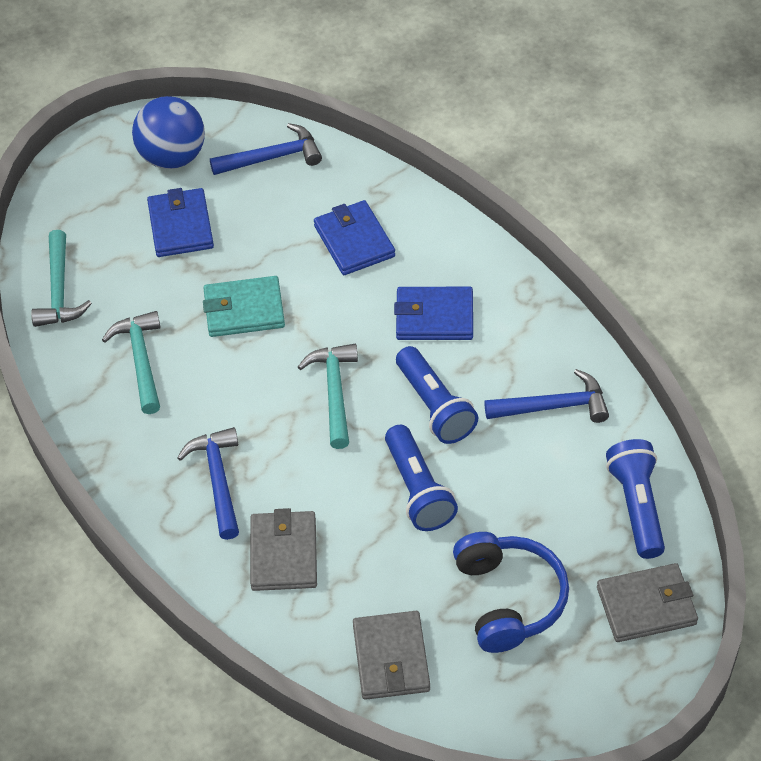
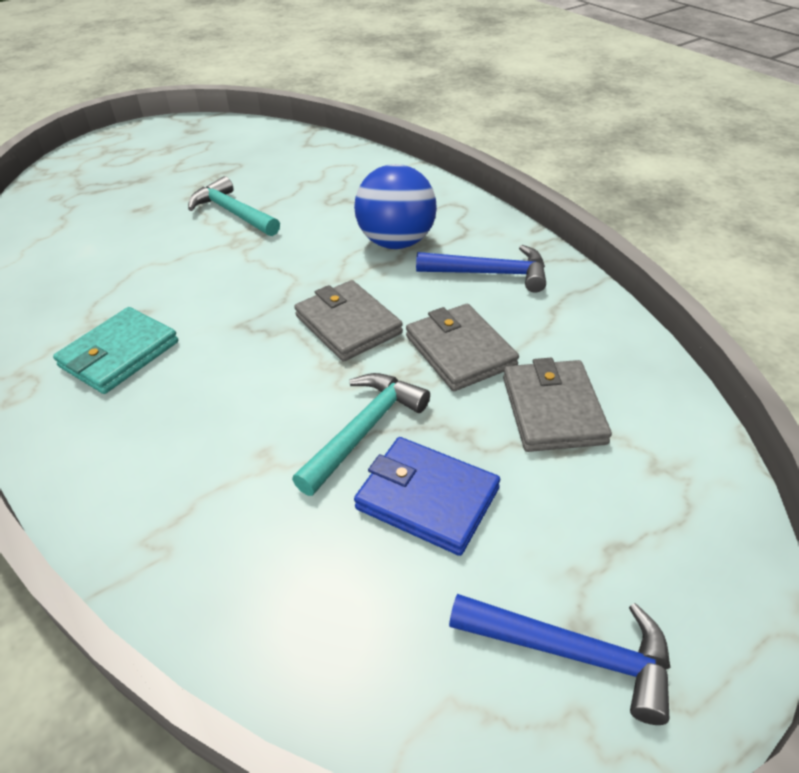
blue flashlight: 3 -> 0
blue hammer: 3 -> 2
blue headphones: 1 -> 0
blue wallet: 3 -> 1
turquoise hammer: 3 -> 2

